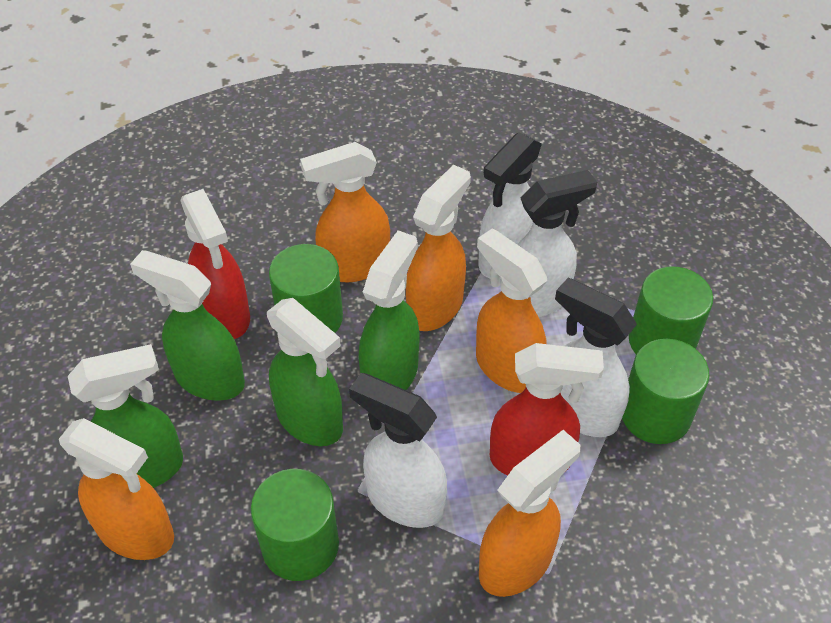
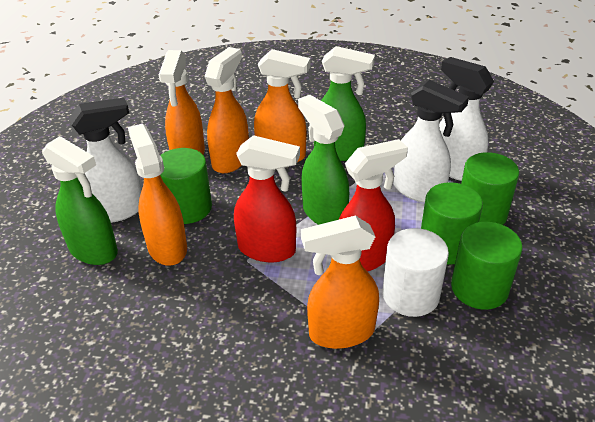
green spray bottle: 4 -> 3
white cylinder: 0 -> 1
white spray bottle: 4 -> 3

